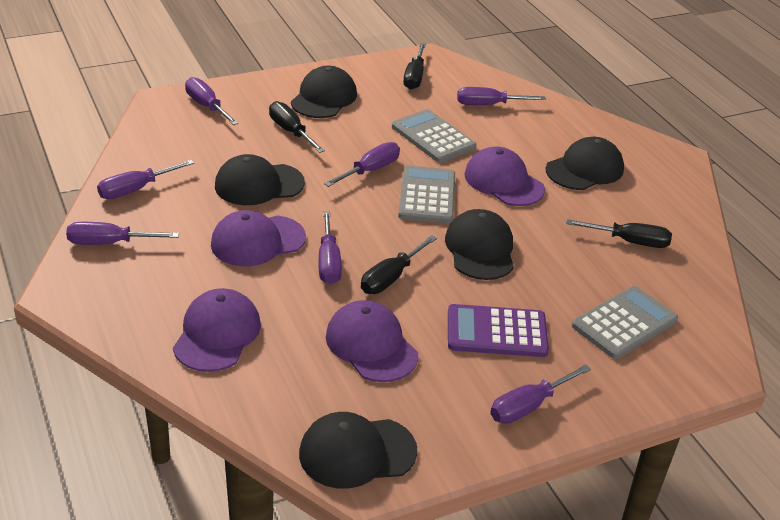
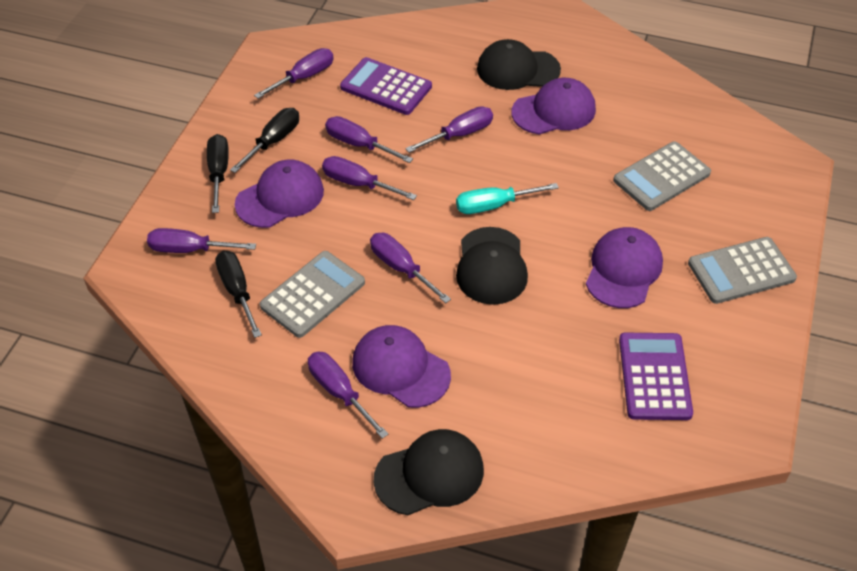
black cap: 5 -> 3
black screwdriver: 4 -> 3
purple calculator: 1 -> 2
turquoise screwdriver: 0 -> 1

